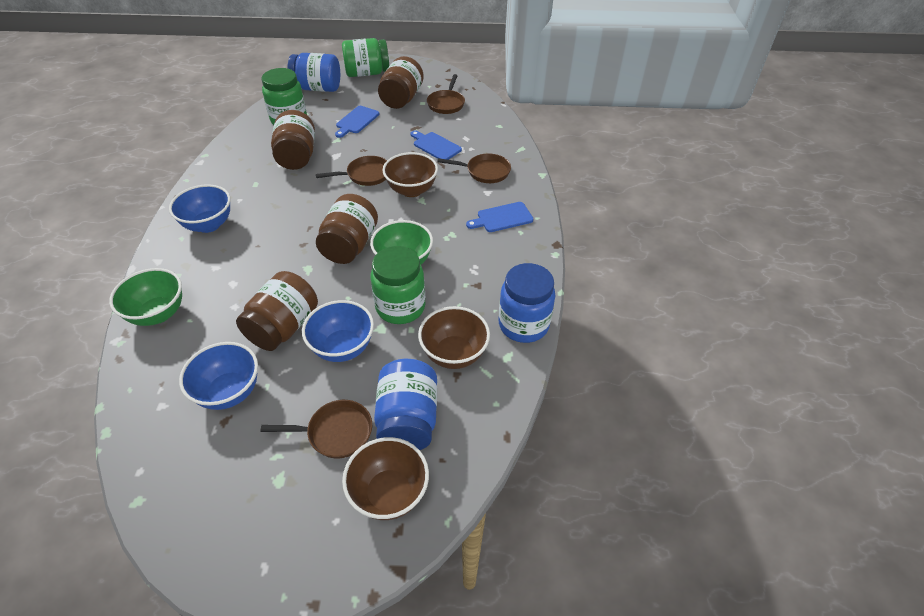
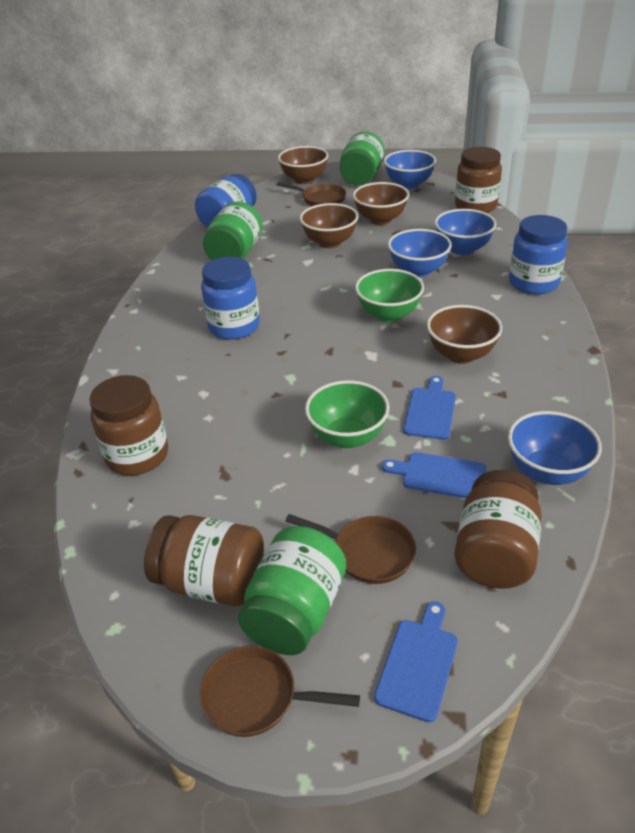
blue bowl: 3 -> 4
brown bowl: 3 -> 4
brown pan: 4 -> 3

